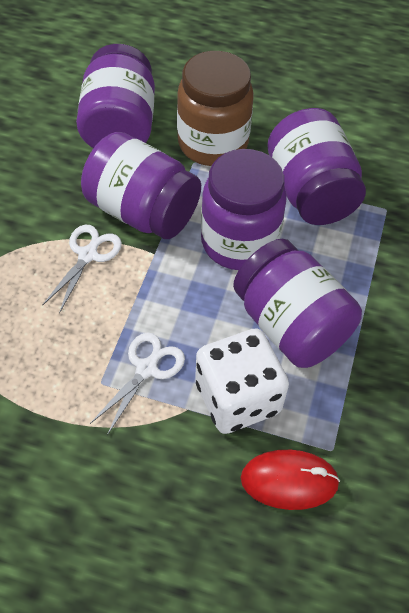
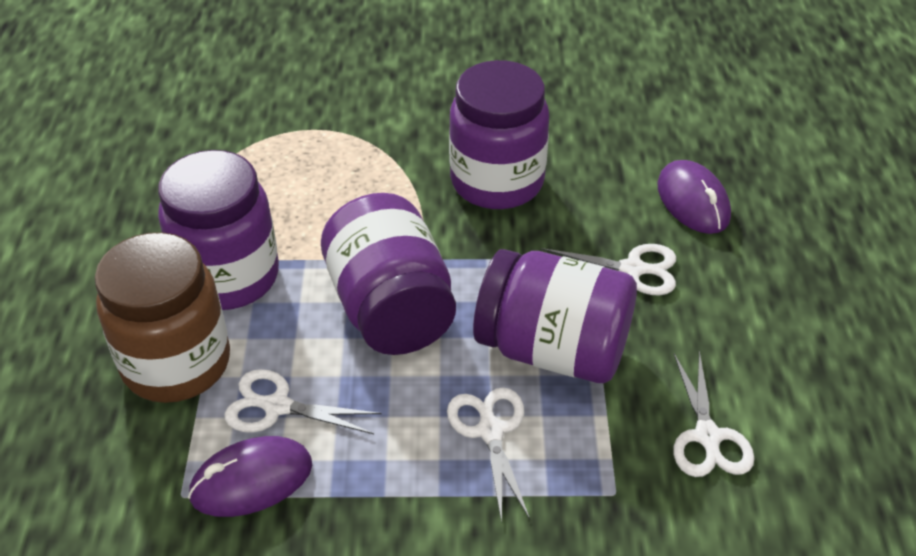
purple jar: 5 -> 4
purple mouse: 0 -> 2
red mouse: 1 -> 0
white dice: 1 -> 0
white scissors: 2 -> 4

